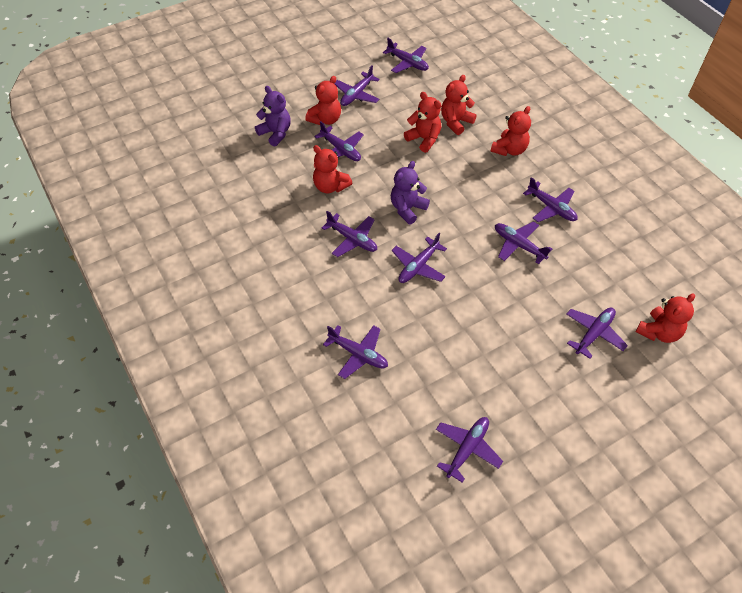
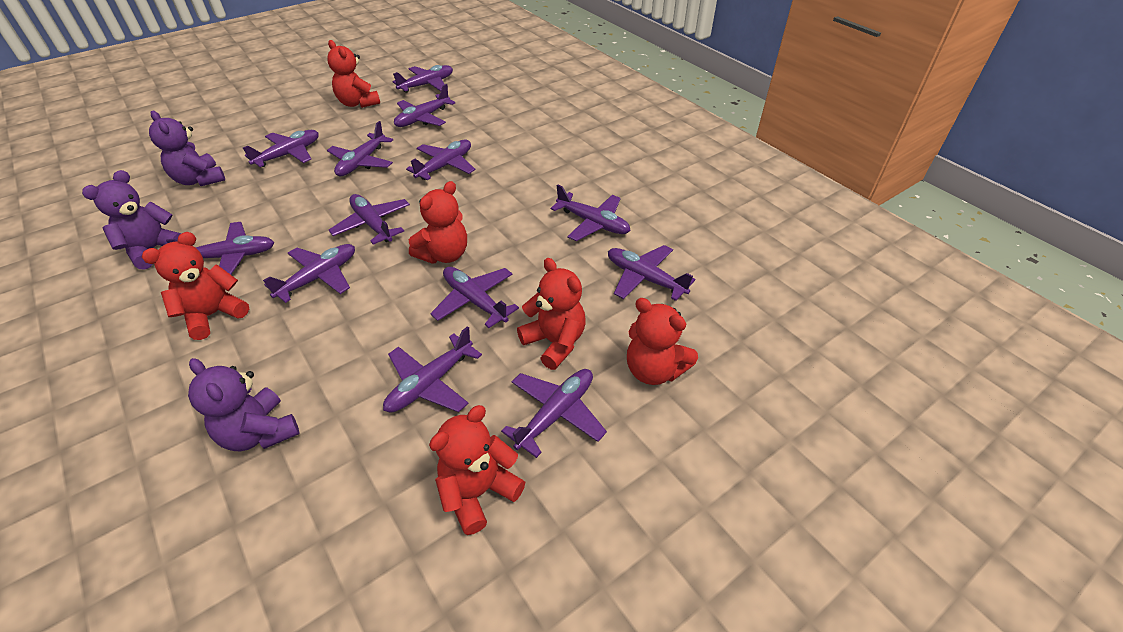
purple plane: 10 -> 13
purple teddy bear: 2 -> 3

